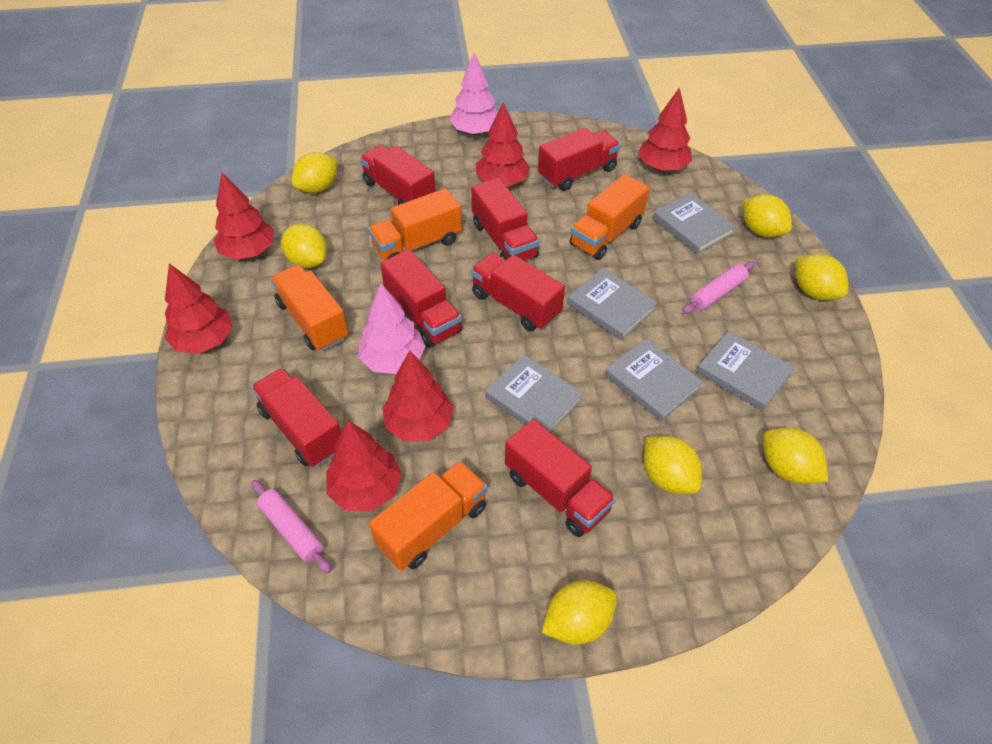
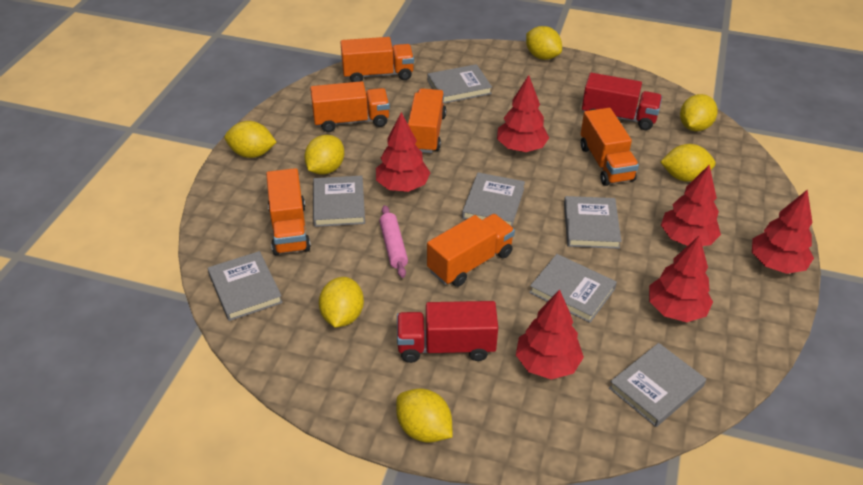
grey book: 5 -> 7
orange truck: 4 -> 6
pink rolling pin: 2 -> 1
pink tree: 2 -> 0
red truck: 7 -> 2

